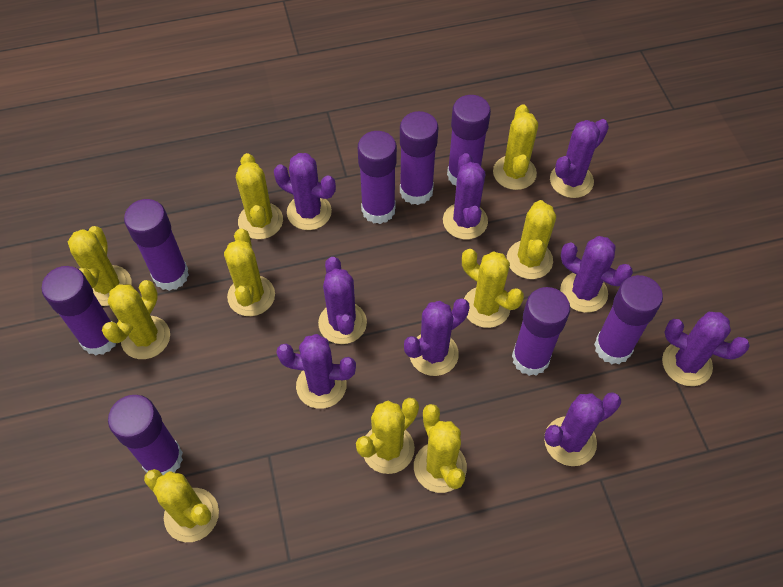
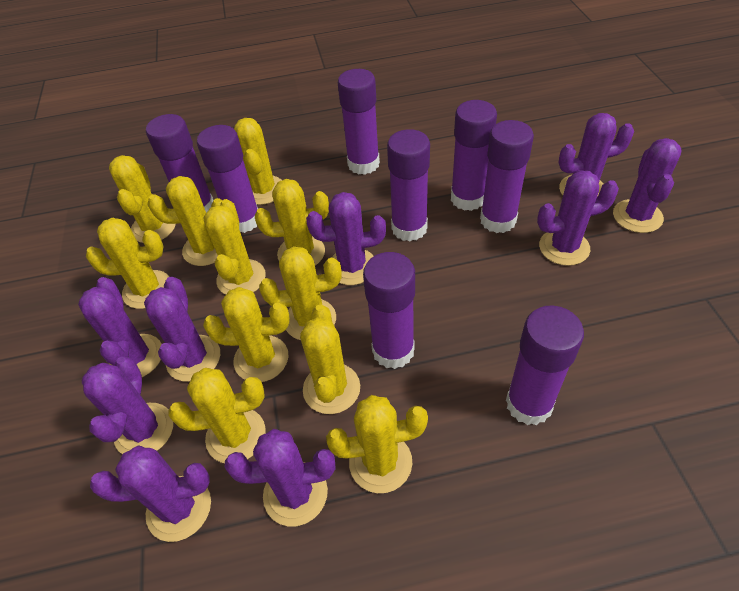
yellow cactus: 10 -> 11

